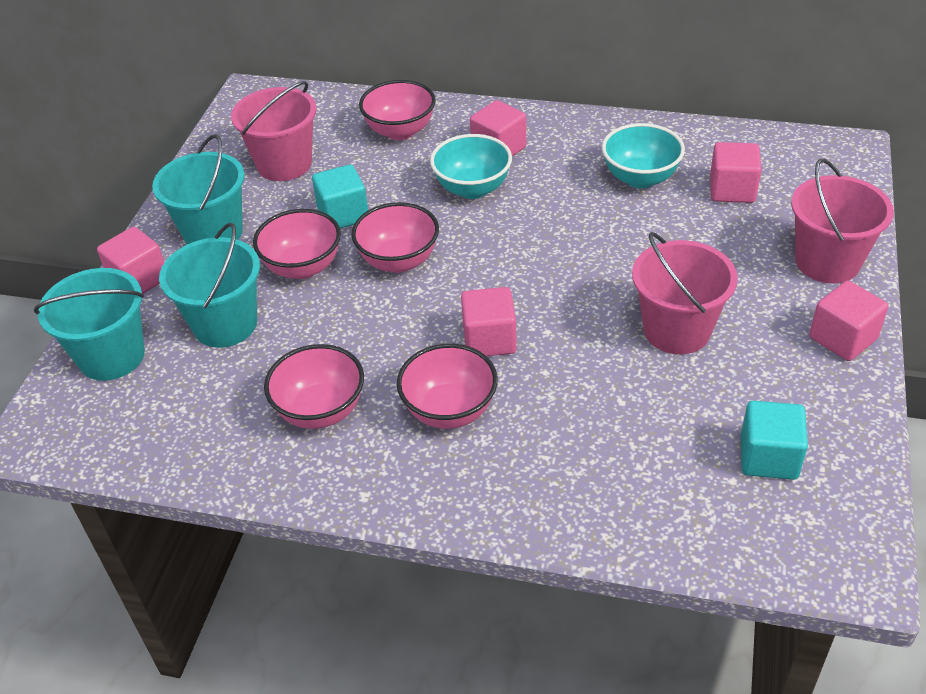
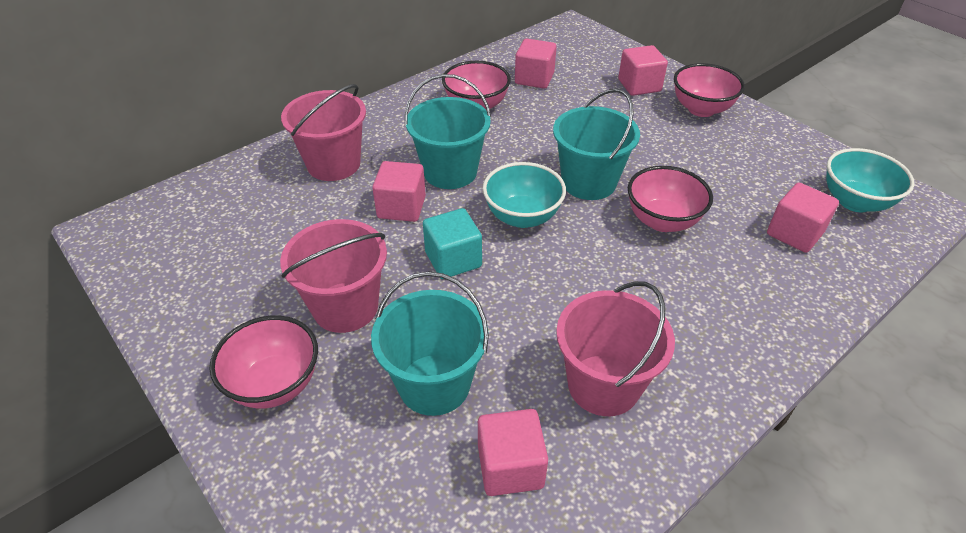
pink bowl: 5 -> 4
turquoise cube: 2 -> 1

